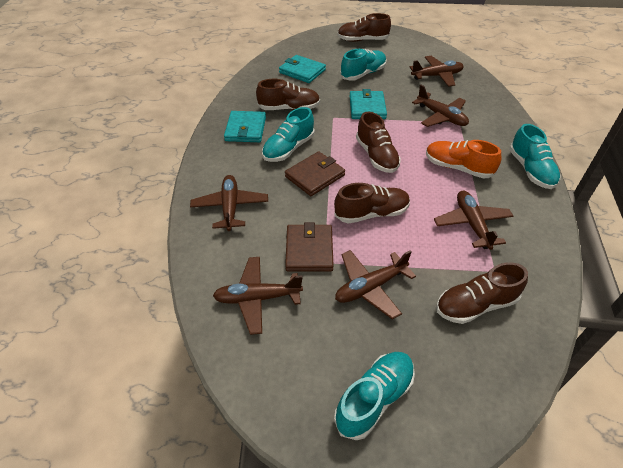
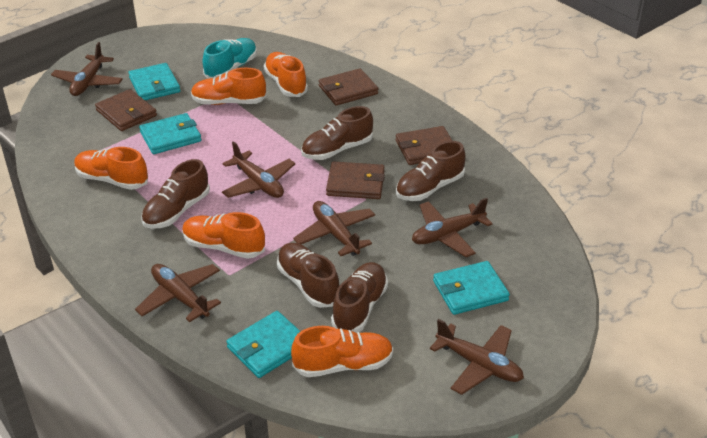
brown wallet: 2 -> 4
orange shoe: 1 -> 5
turquoise shoe: 4 -> 1
turquoise wallet: 3 -> 4

